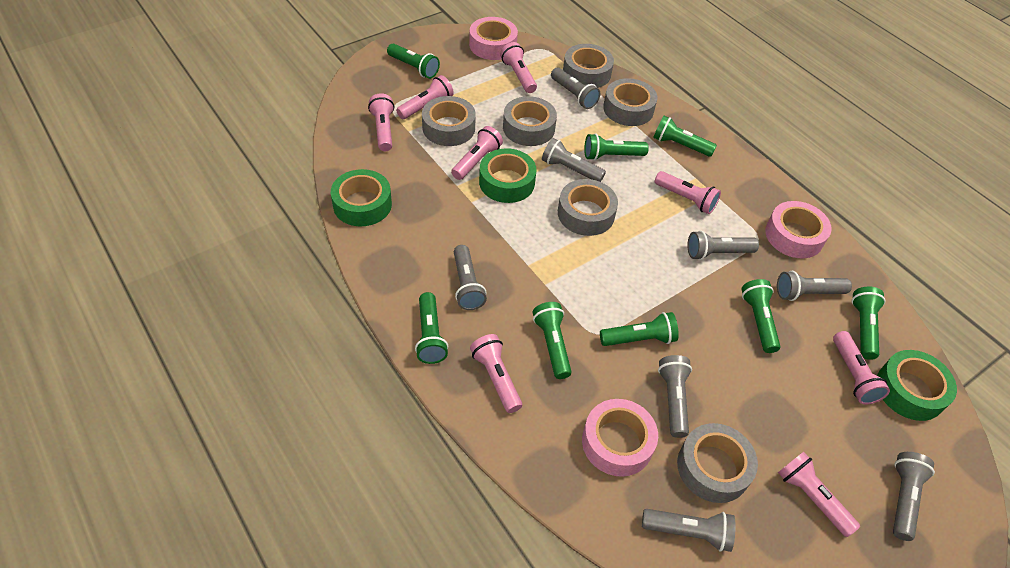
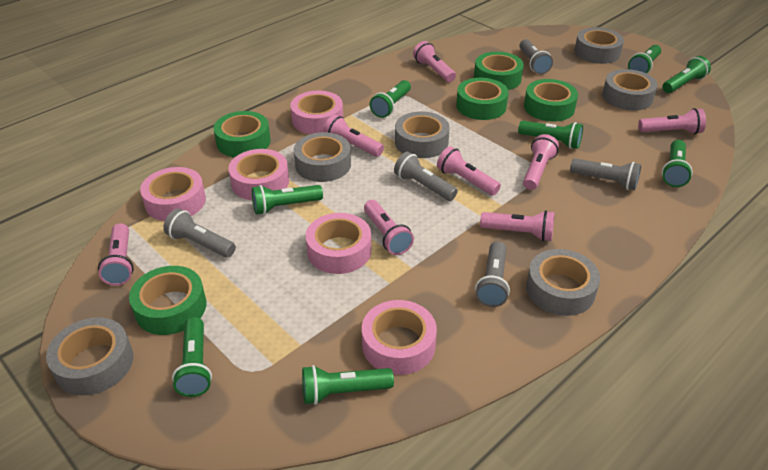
green tape: 3 -> 5
grey flashlight: 8 -> 5
pink tape: 3 -> 5

